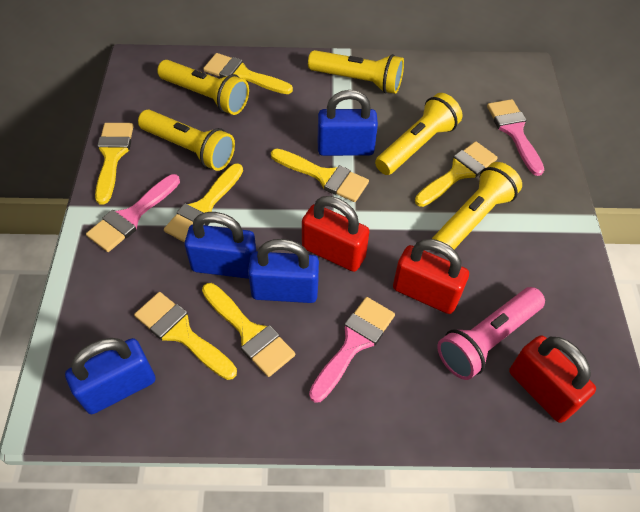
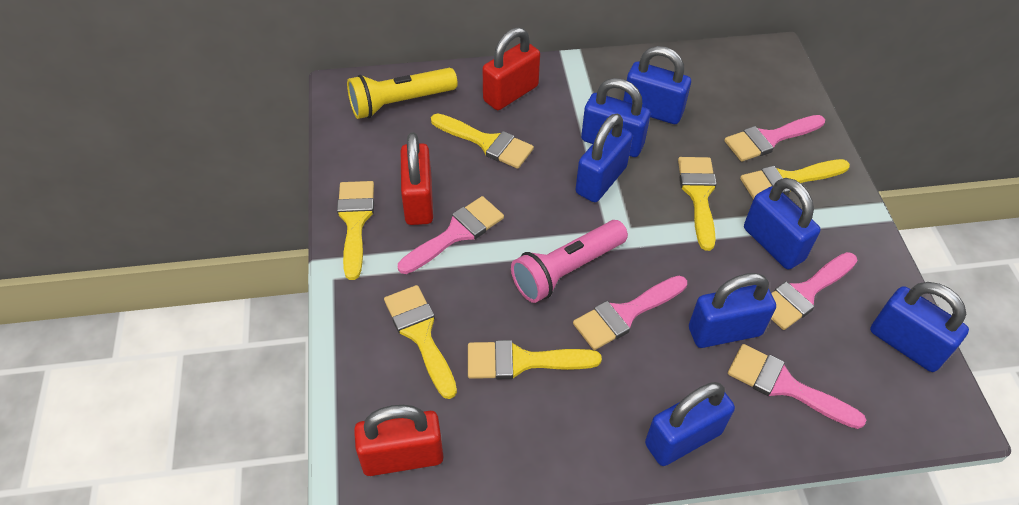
blue padlock: 4 -> 7
pink brush: 3 -> 5
yellow brush: 7 -> 6
yellow flashlight: 5 -> 1

